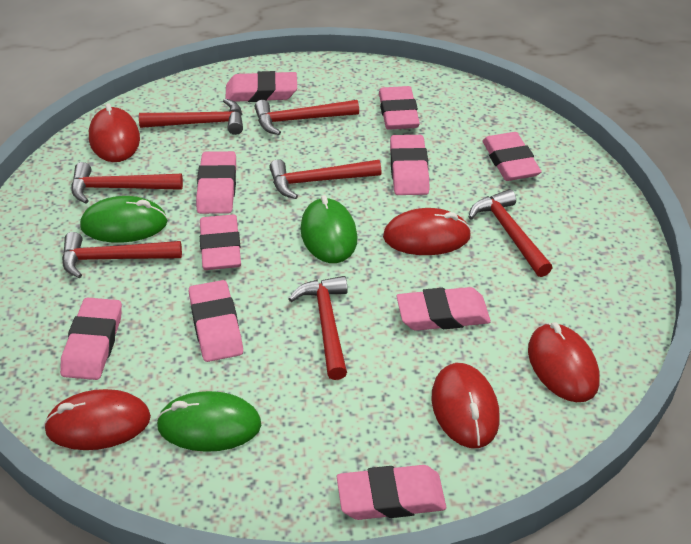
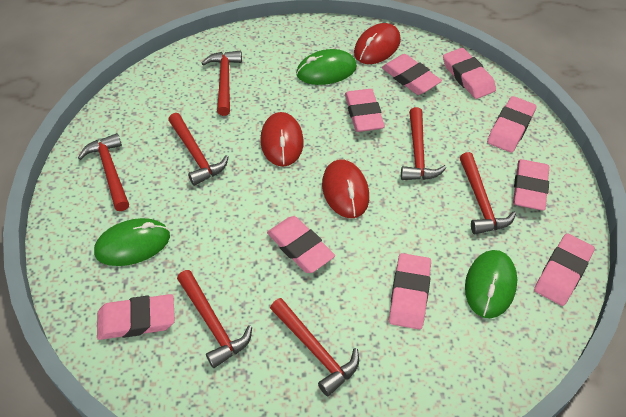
pink eraser: 10 -> 9
red mouse: 5 -> 3

